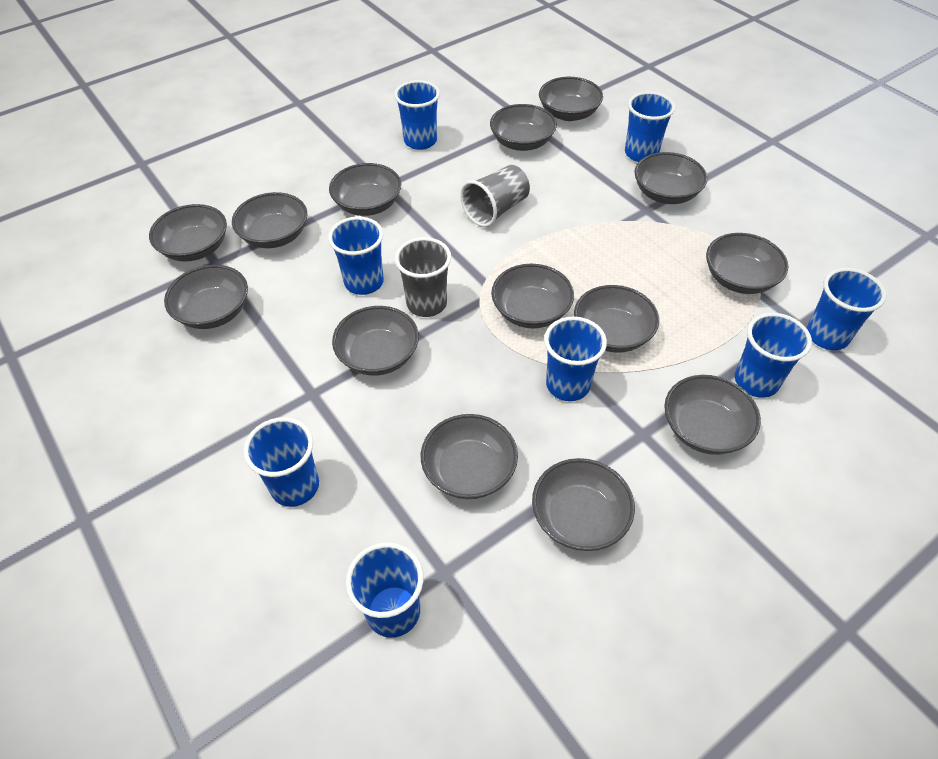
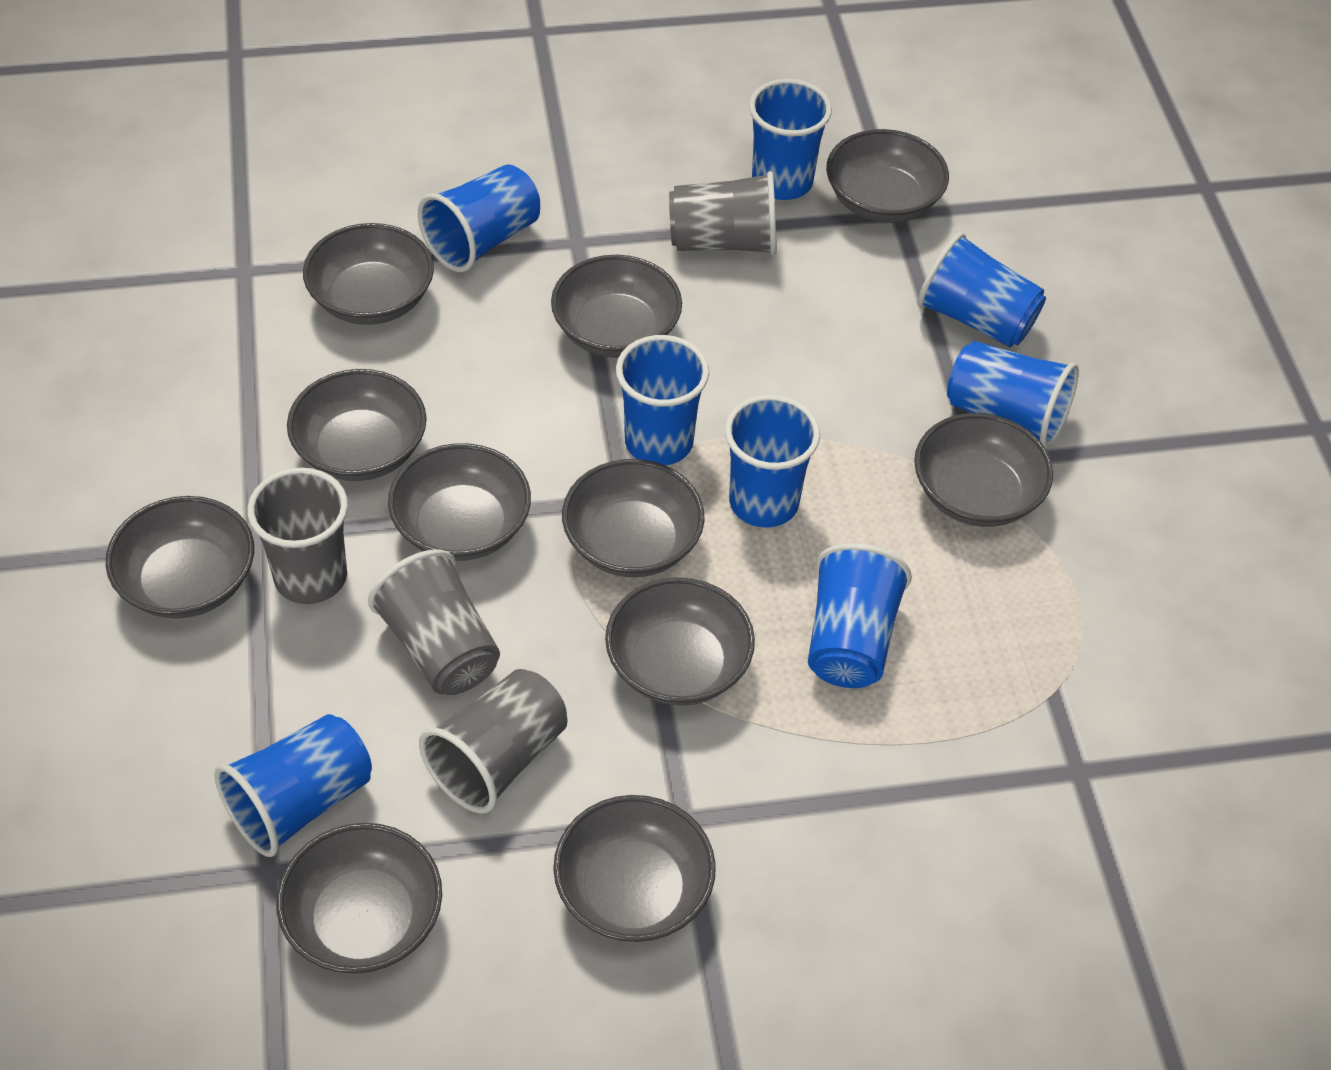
grey bowl: 14 -> 11
grey cup: 2 -> 4

